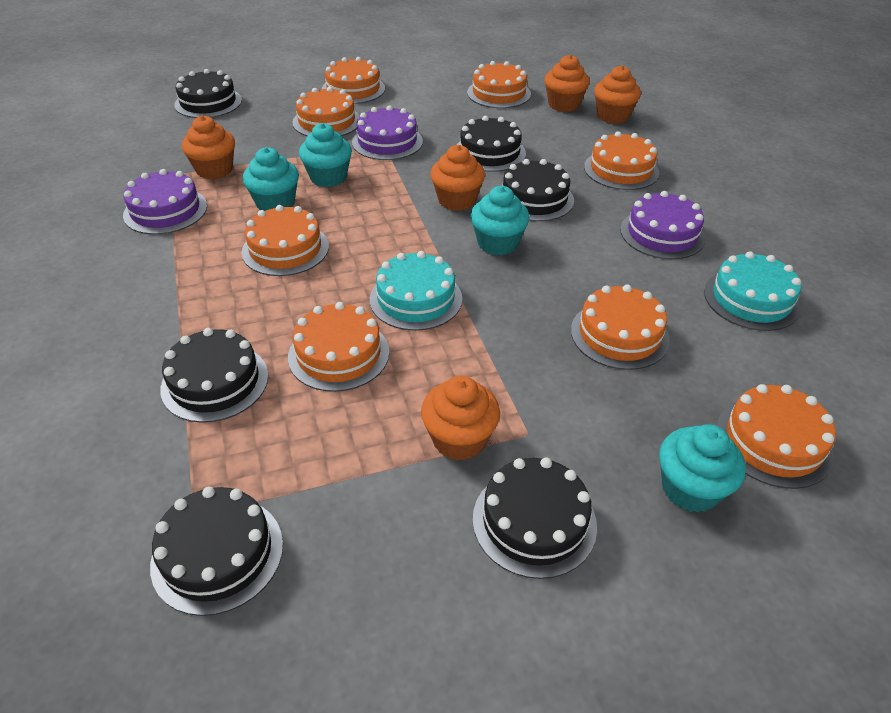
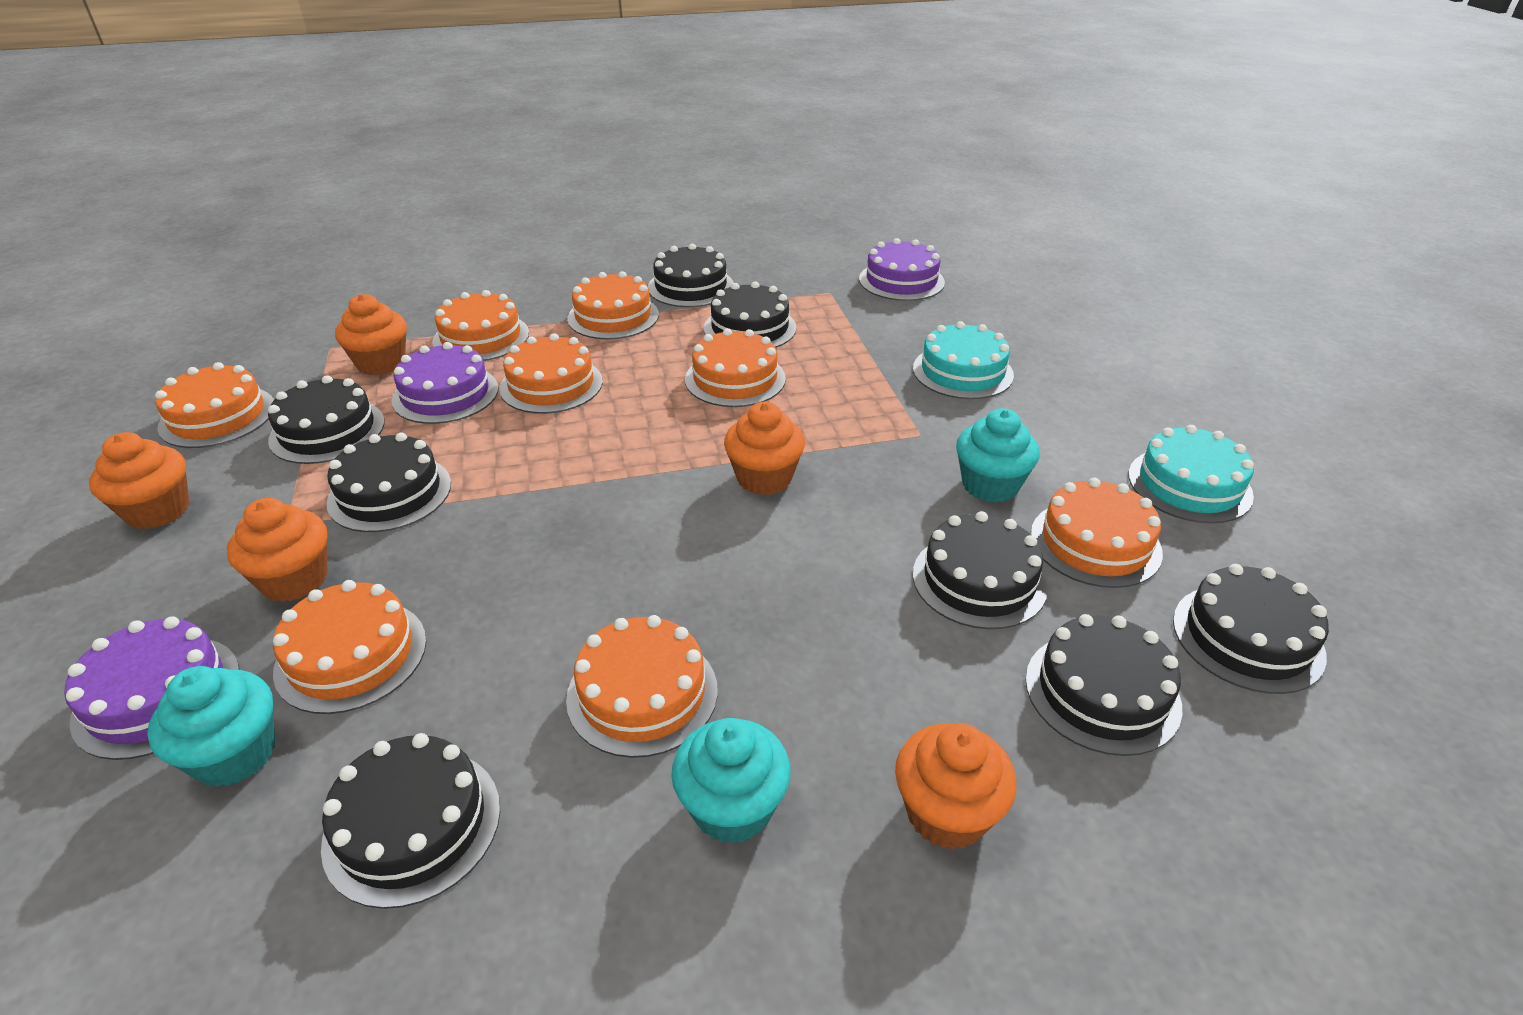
black cake: 6 -> 8
turquoise cupcake: 4 -> 3

